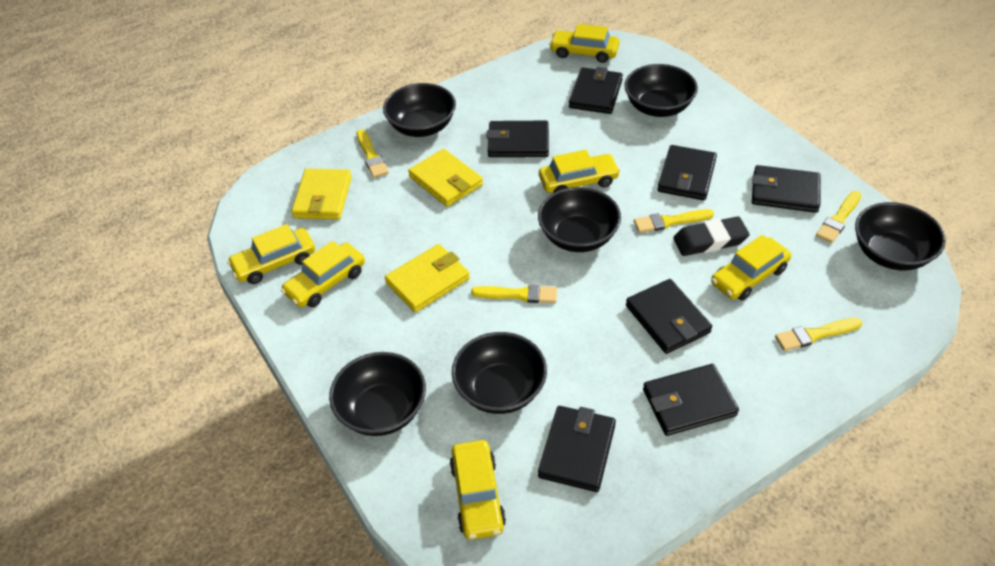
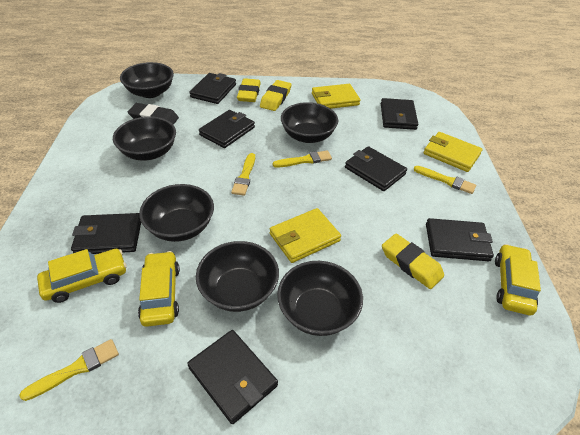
yellow brush: 5 -> 4
yellow car: 6 -> 3
yellow eraser: 0 -> 3

